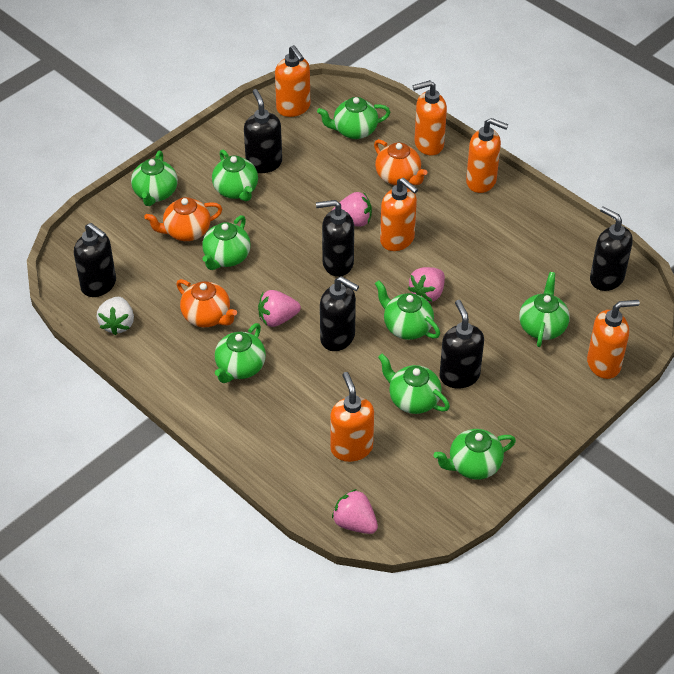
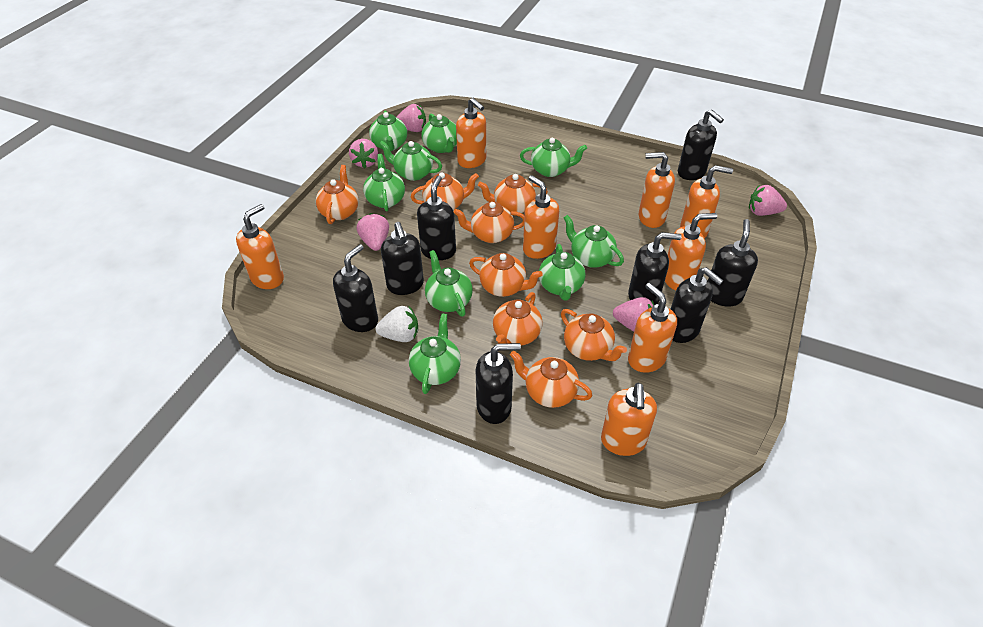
black soap dispenser: 6 -> 8
orange soap dispenser: 6 -> 8
orange teapot: 3 -> 8
pink strawberry: 4 -> 5

